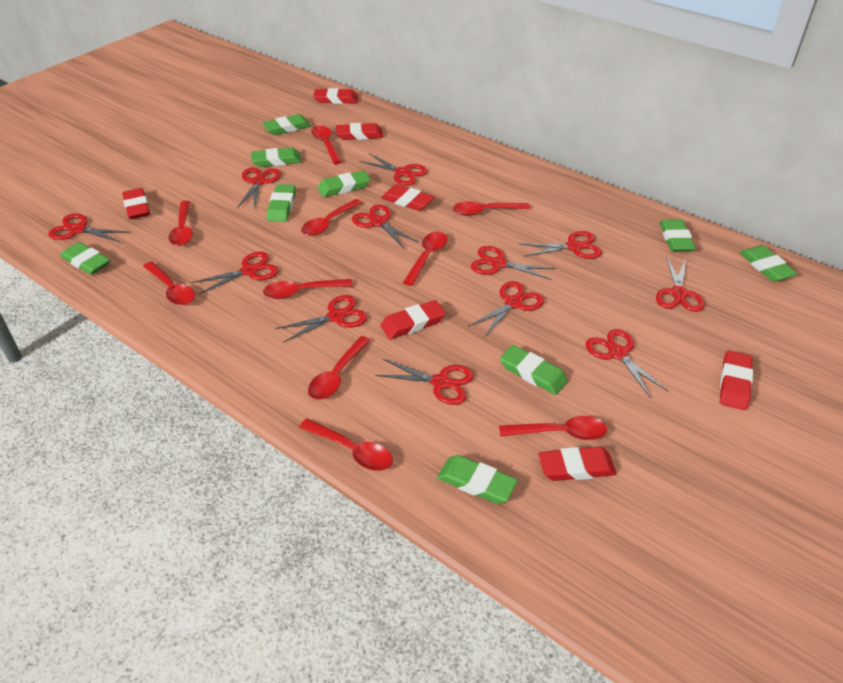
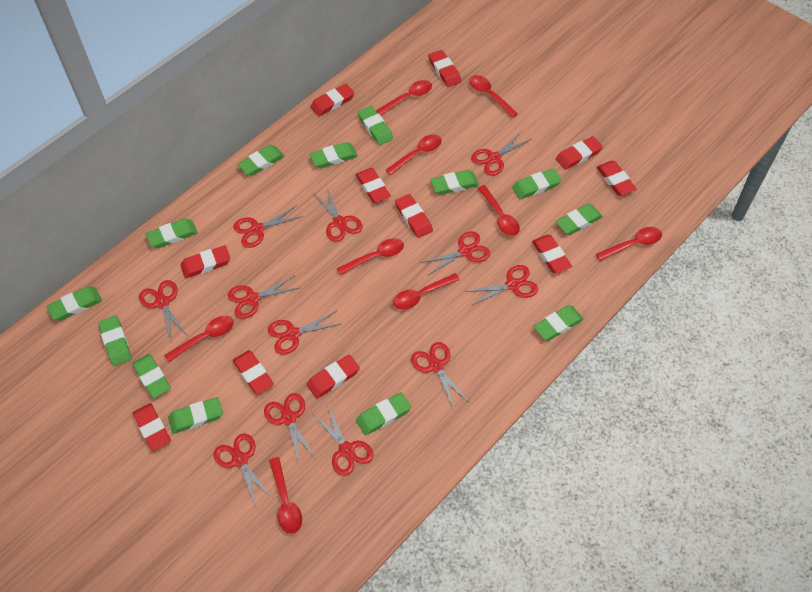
green eraser: 9 -> 13
red eraser: 7 -> 11
red spoon: 10 -> 9

